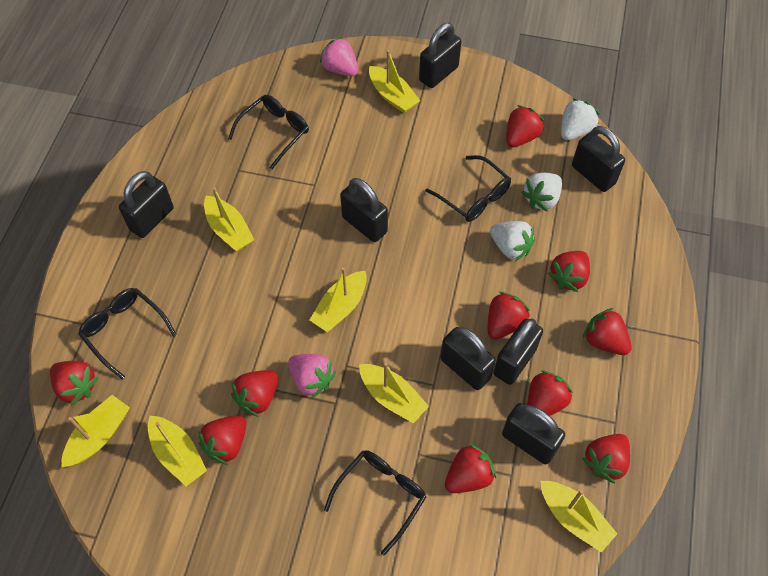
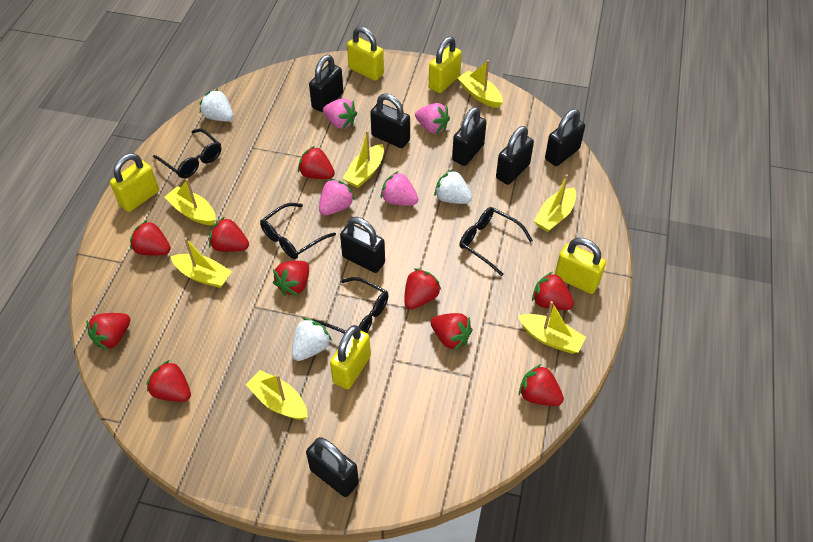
pink strawberry: 2 -> 4
yellow padlock: 0 -> 5

